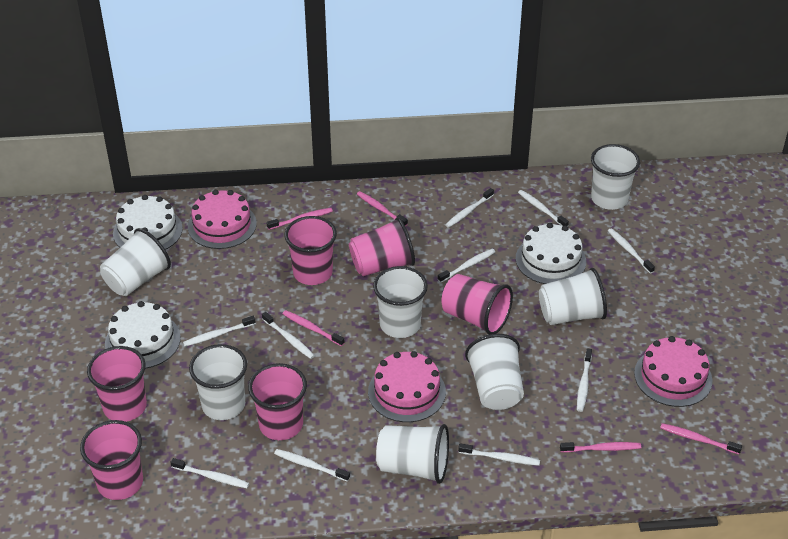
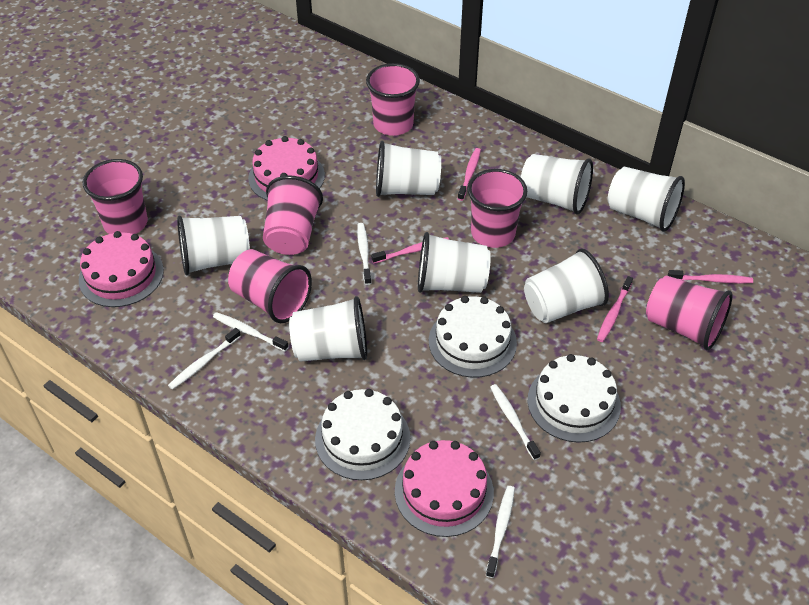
pink toothbrush: 5 -> 4
white toothbrush: 10 -> 5

